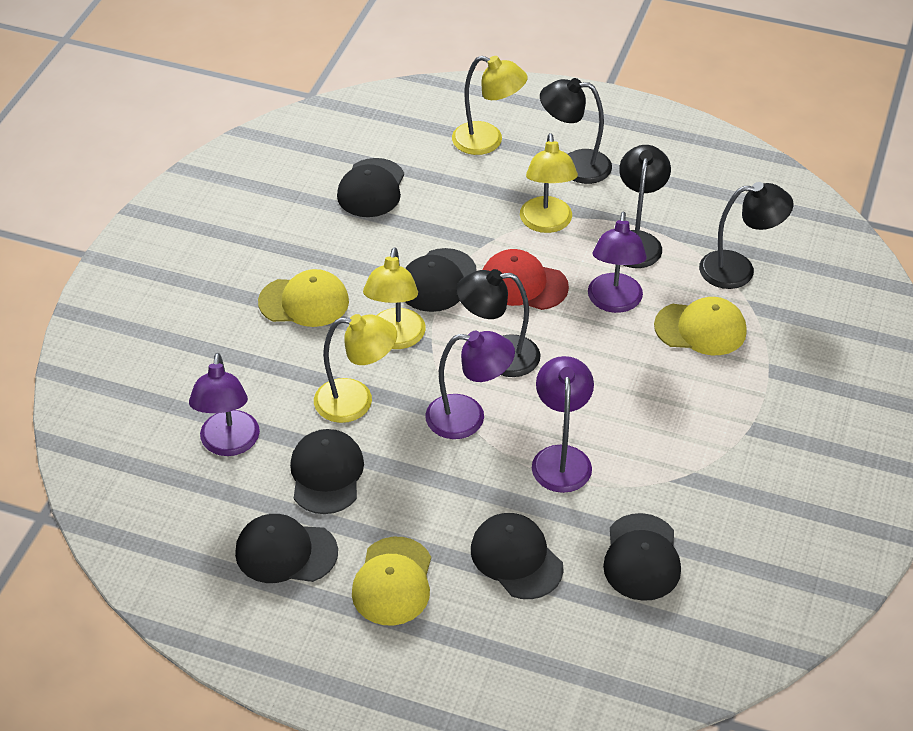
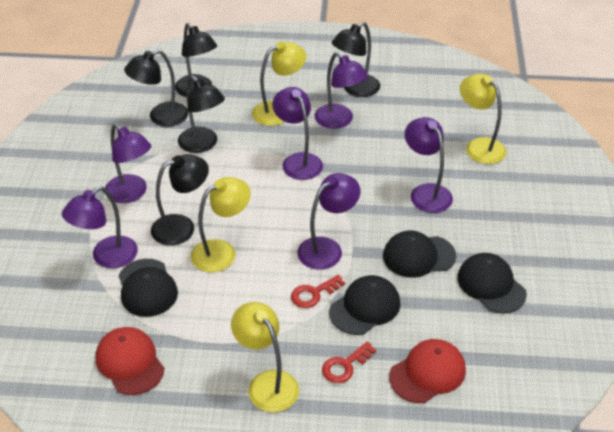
black cap: 6 -> 4
black lamp: 4 -> 5
purple lamp: 4 -> 6
red cap: 1 -> 2
red key: 0 -> 2
yellow cap: 3 -> 0

